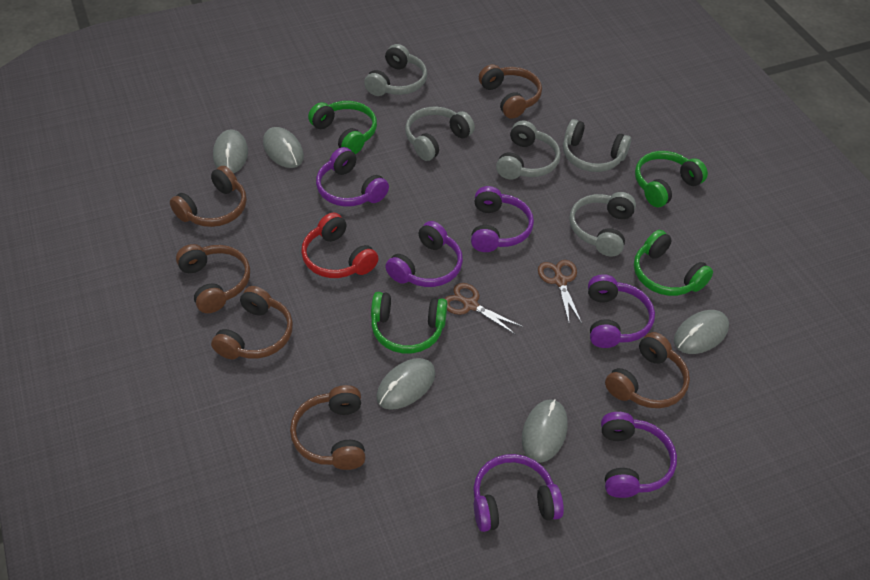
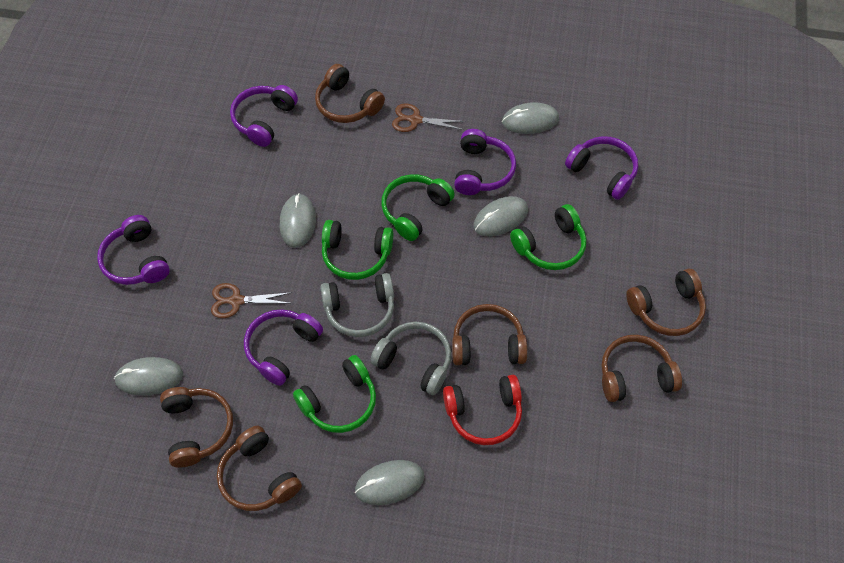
grey headphones: 5 -> 2
purple headphones: 6 -> 5

